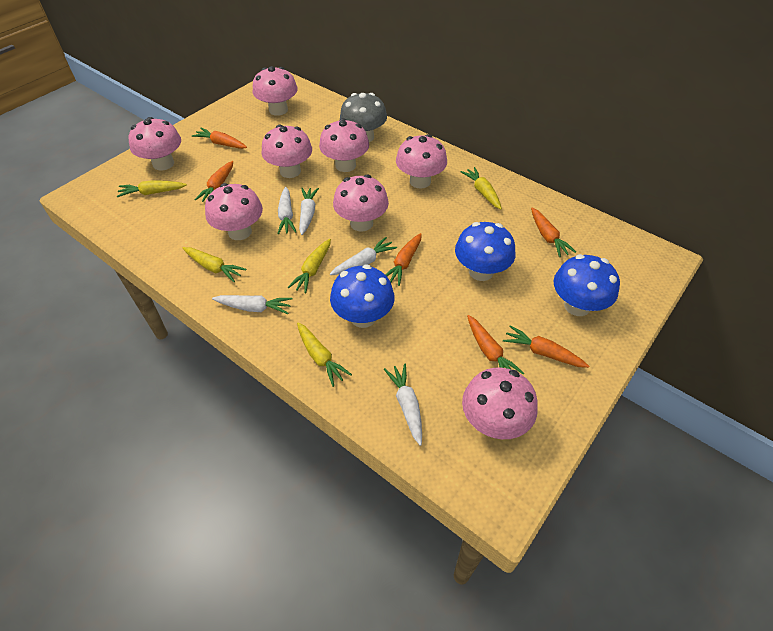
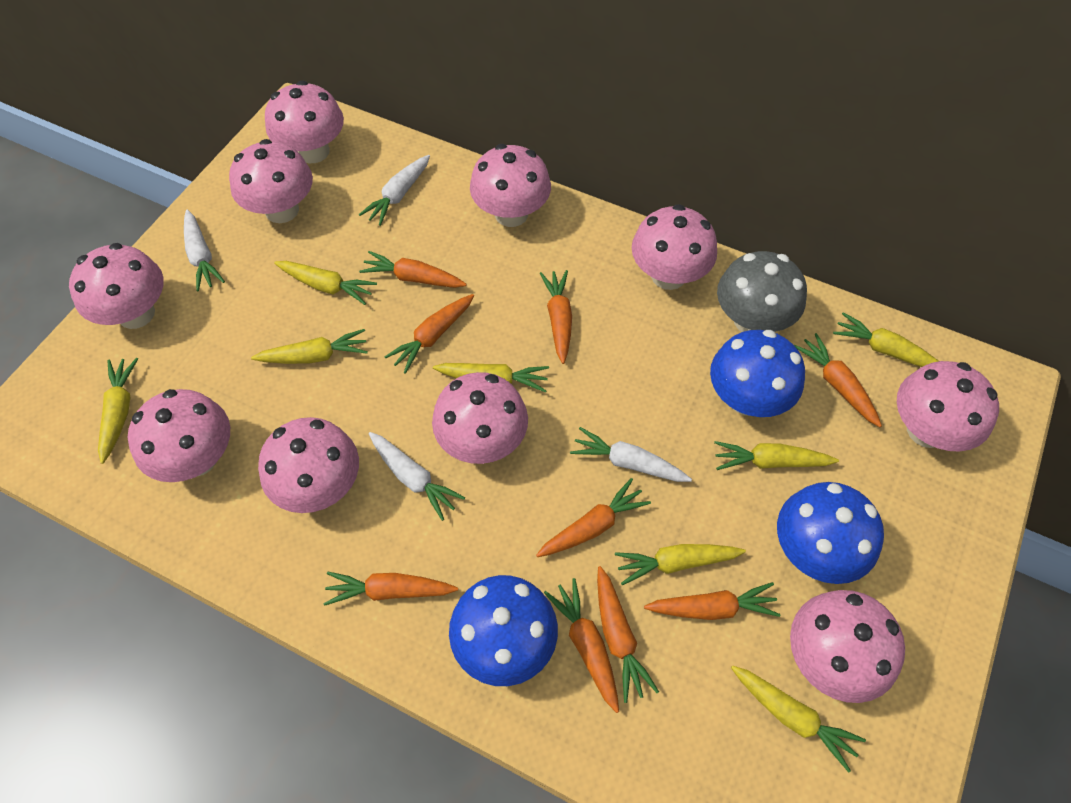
orange carrot: 6 -> 9
pink mushroom: 8 -> 10
white carrot: 5 -> 4
yellow carrot: 5 -> 8

